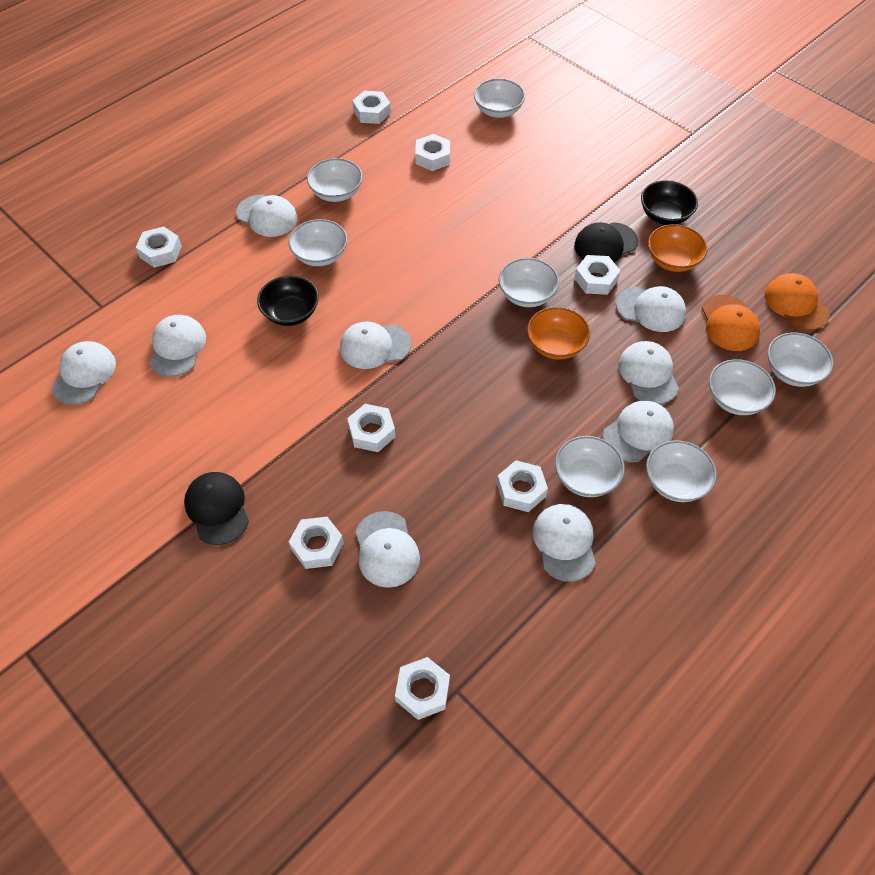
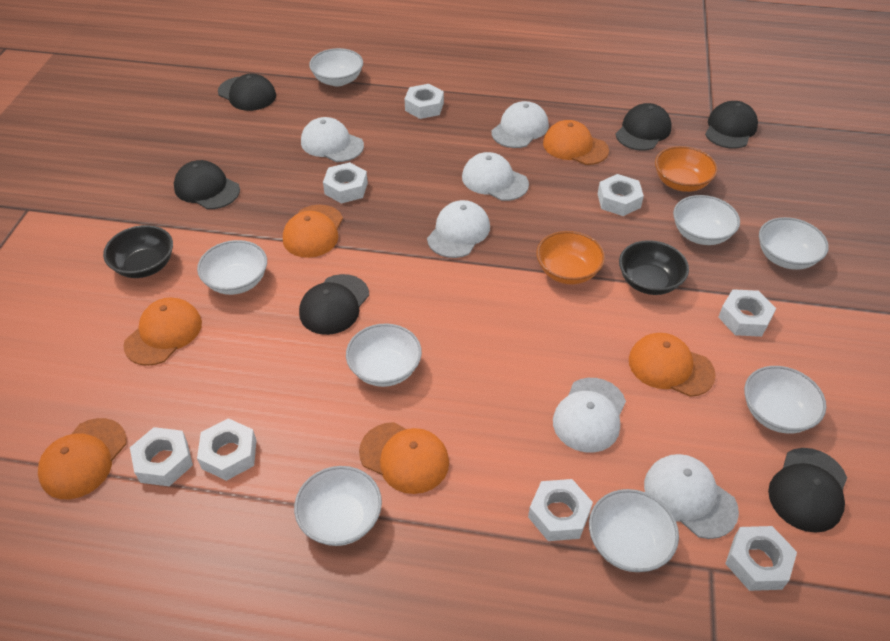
black cap: 2 -> 6
orange cap: 2 -> 6
white cap: 9 -> 6

